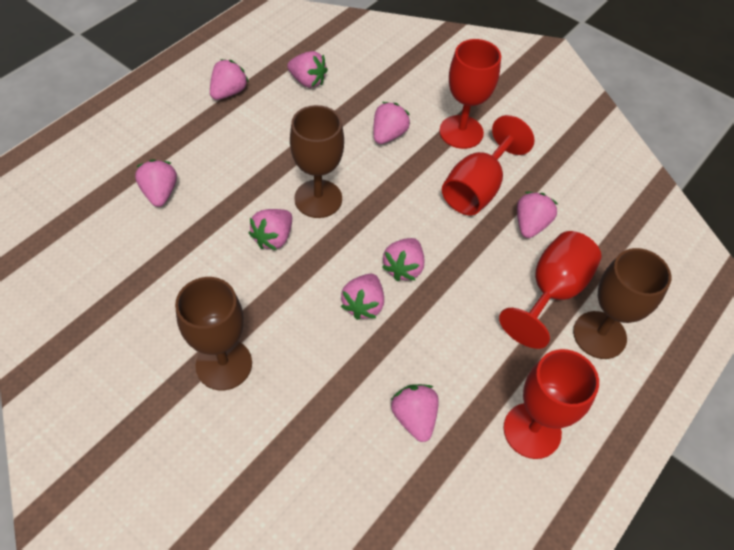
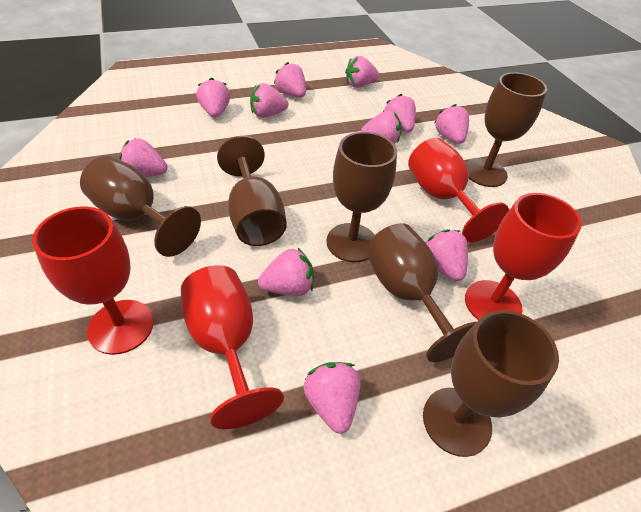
brown goblet: 3 -> 6
pink strawberry: 9 -> 11

